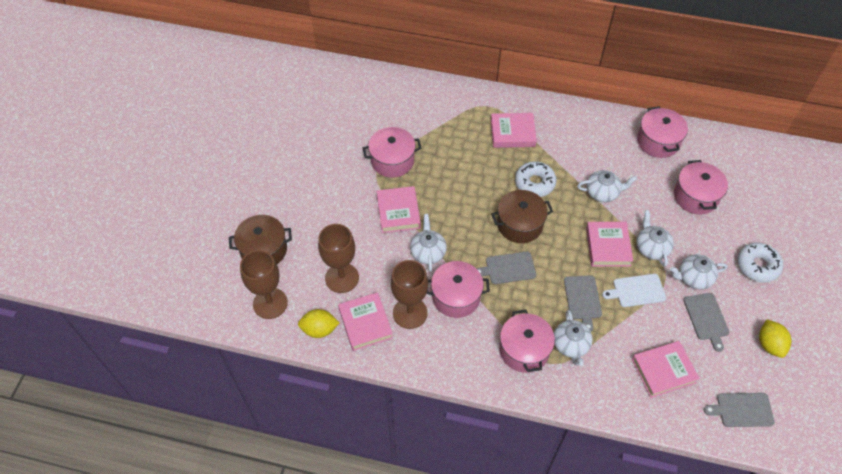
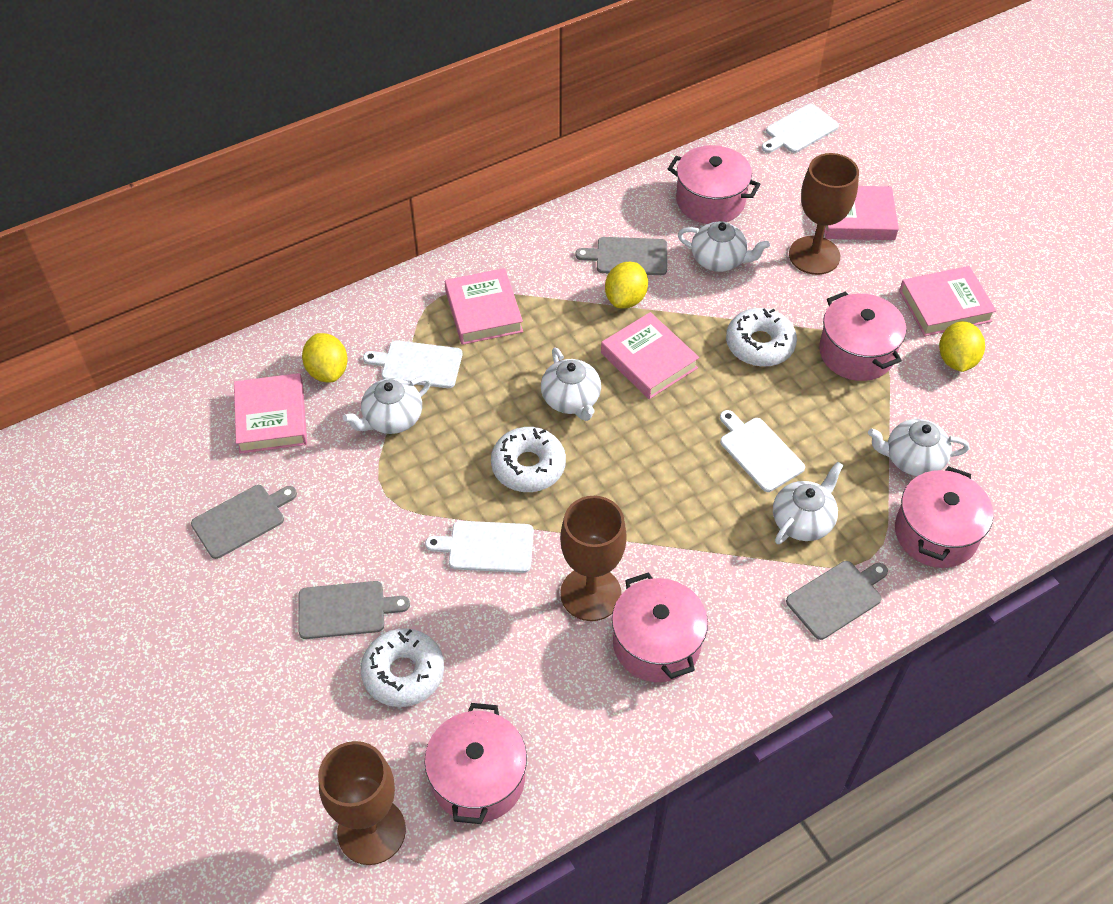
brown pot: 2 -> 0
white cutting board: 1 -> 4
white donut: 2 -> 3
yellow lemon: 2 -> 3

